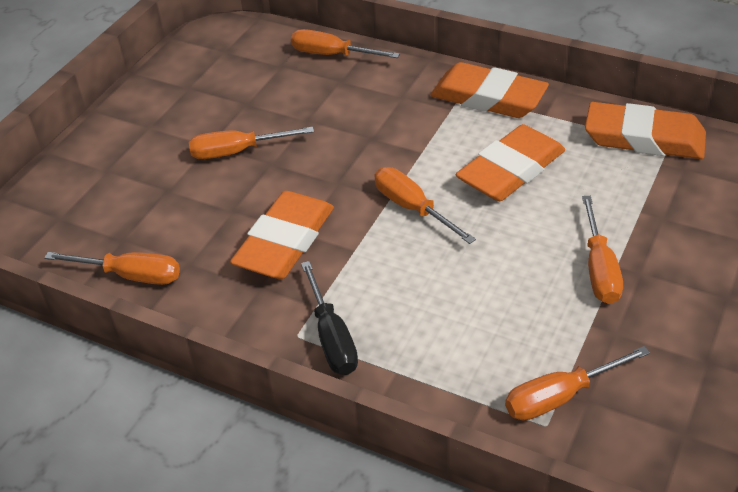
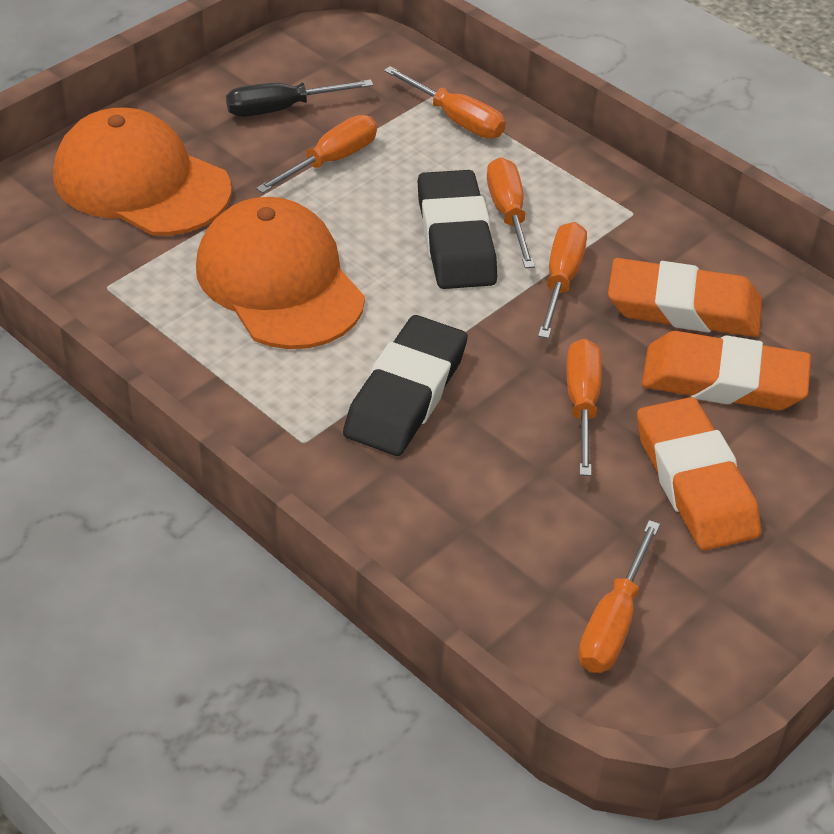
black eraser: 0 -> 2
orange cap: 0 -> 2
orange eraser: 4 -> 3

